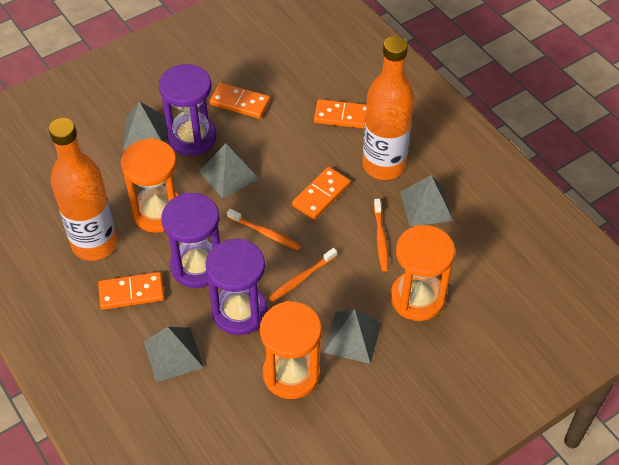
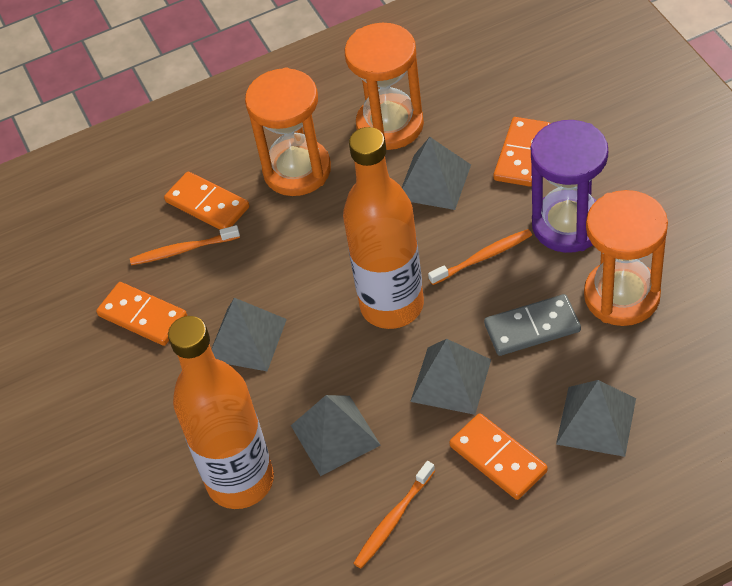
grey domino: 0 -> 1
purple hourglass: 3 -> 1

